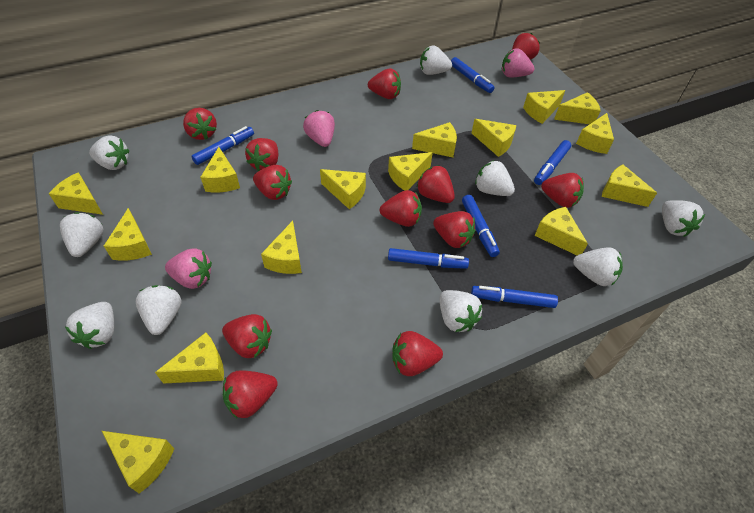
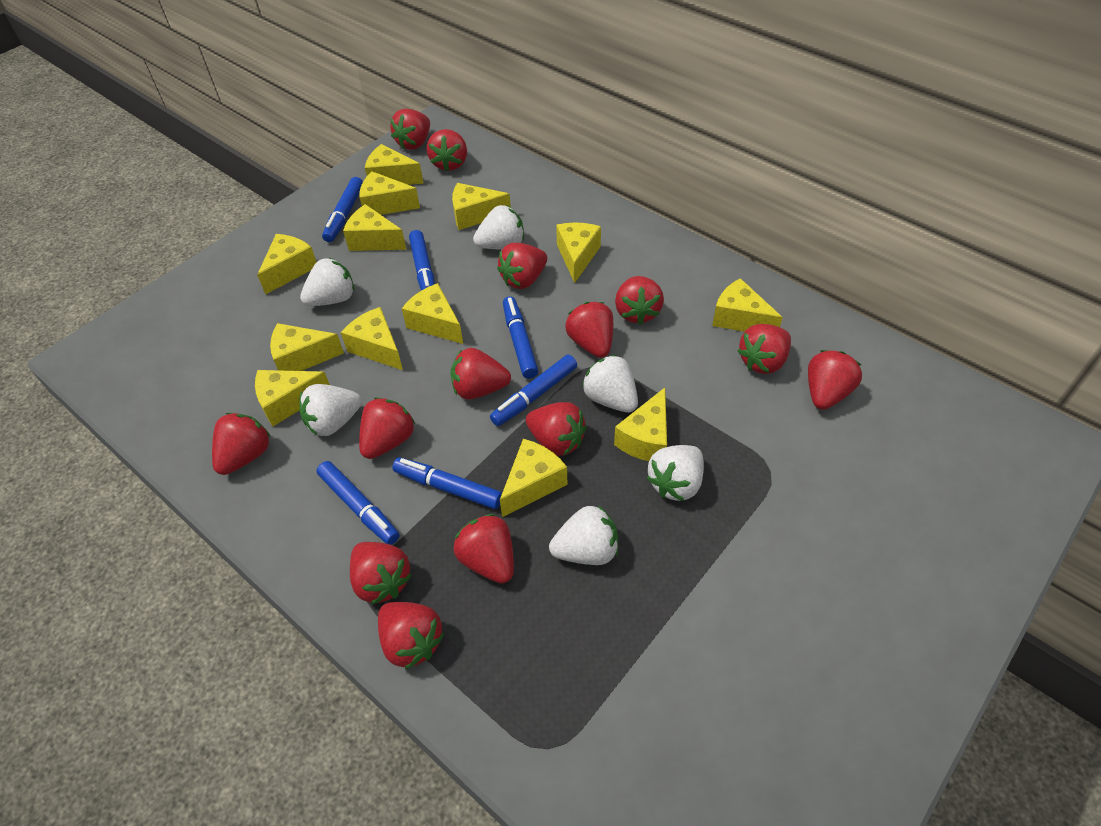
pink strawberry: 3 -> 0
red strawberry: 12 -> 14
white strawberry: 9 -> 6
yellow cheese: 15 -> 13

